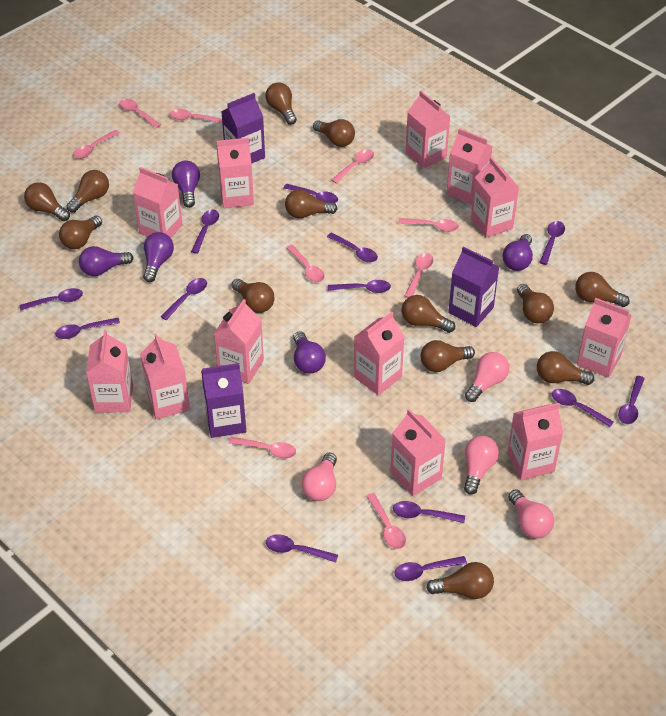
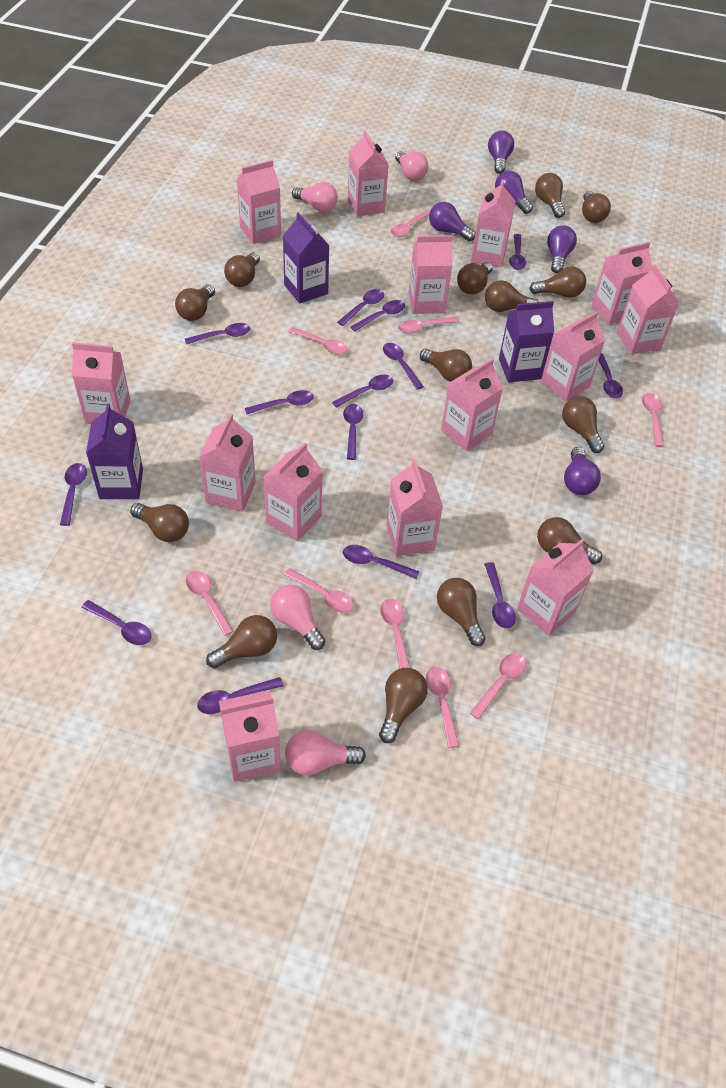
brown light bulb: 13 -> 14
pink carton: 12 -> 14
purple spoon: 13 -> 14

